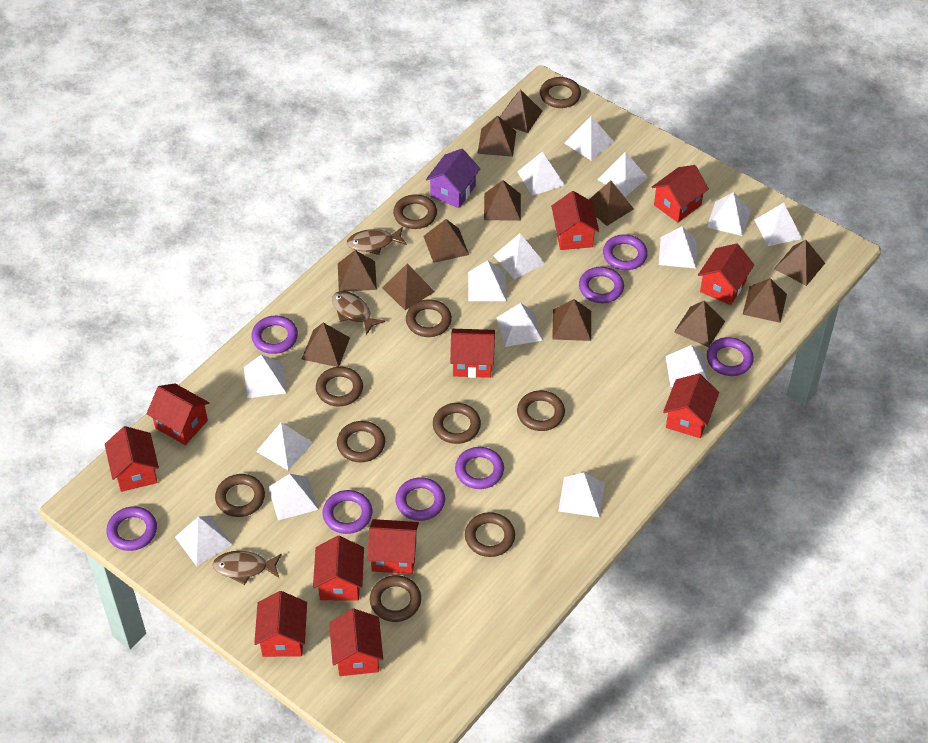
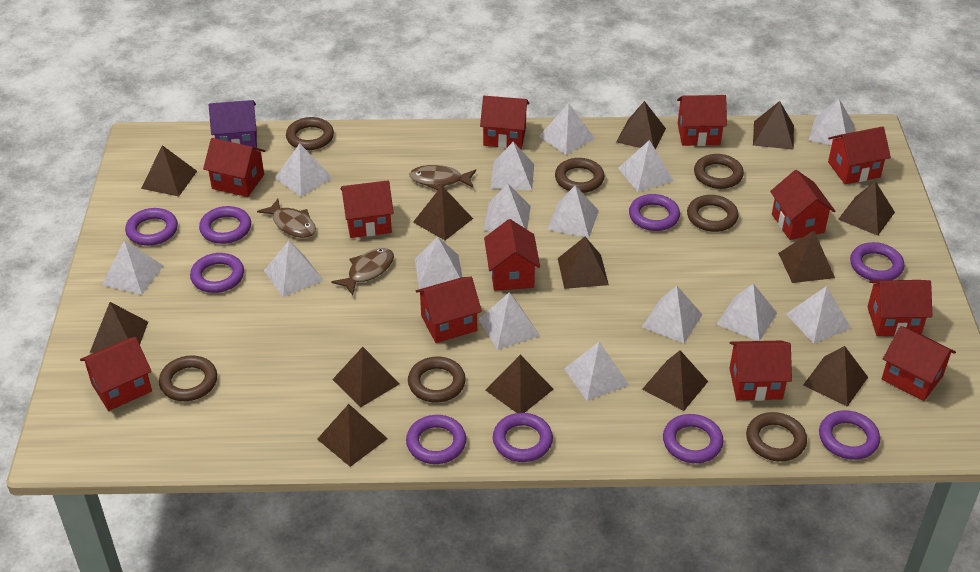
brown pyramid: 12 -> 13
brown ring: 10 -> 7
purple ring: 8 -> 9
red house: 11 -> 12

